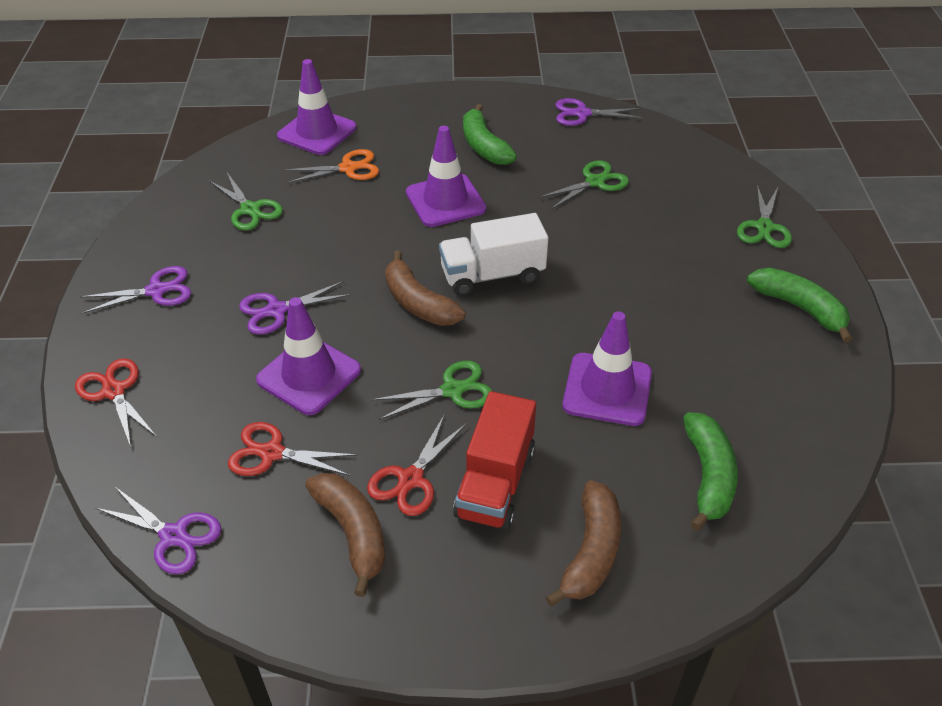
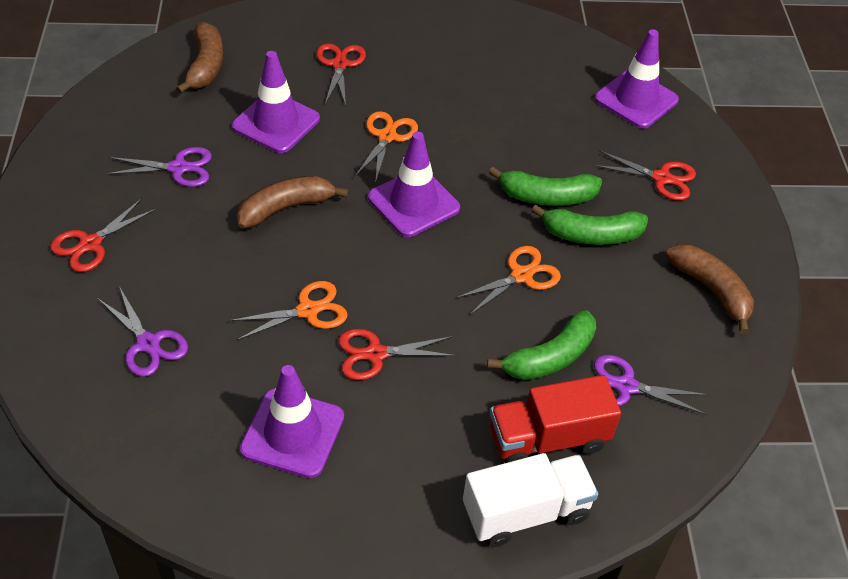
green scissors: 4 -> 0
orange scissors: 1 -> 3
purple scissors: 4 -> 3
red scissors: 3 -> 4

